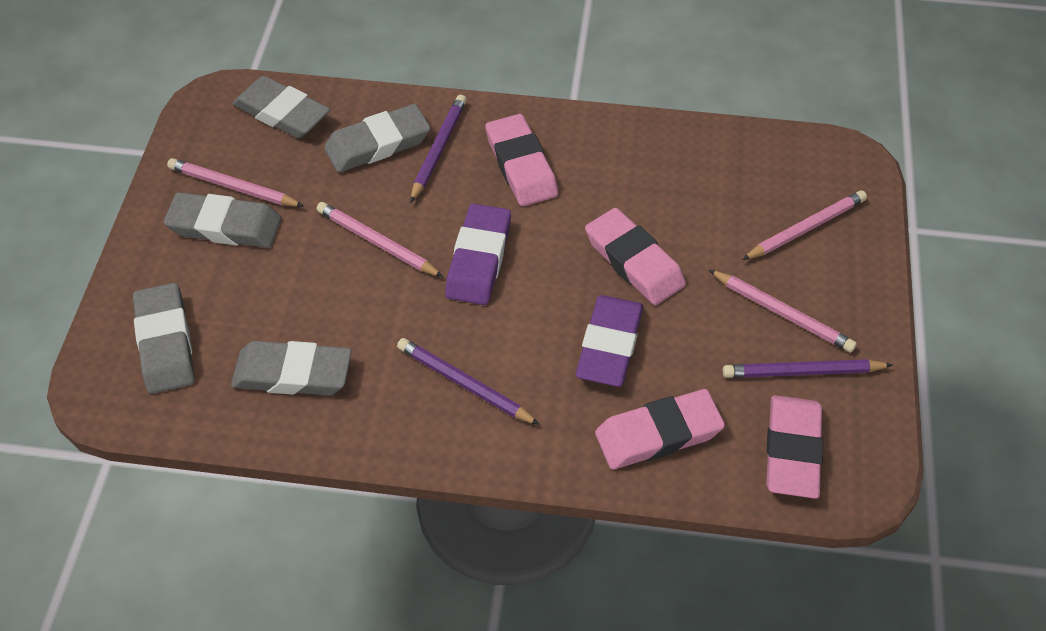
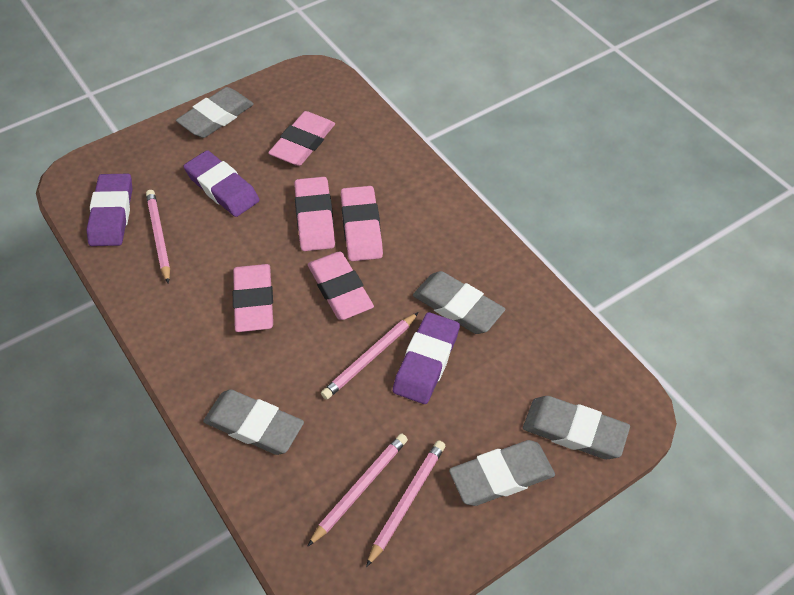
pink eraser: 4 -> 5
purple eraser: 2 -> 3
purple pencil: 3 -> 0

